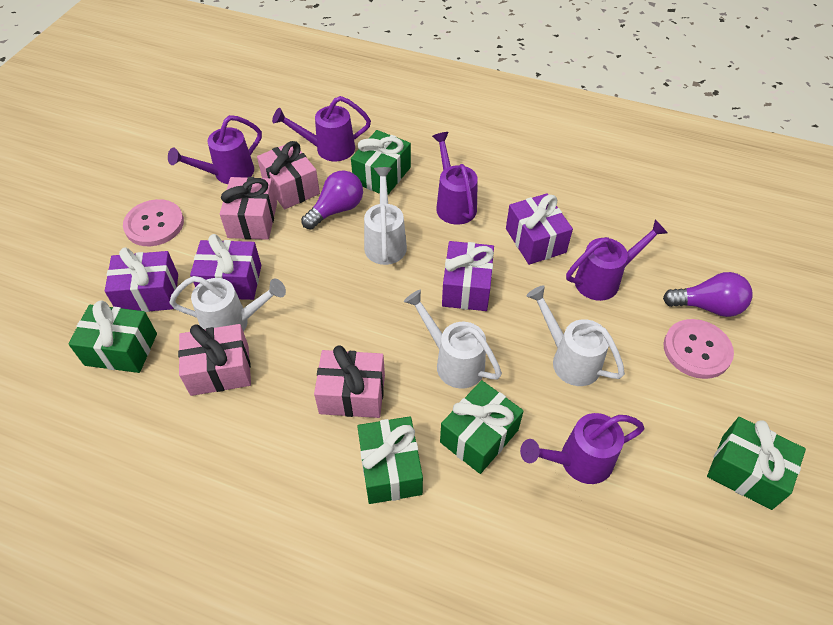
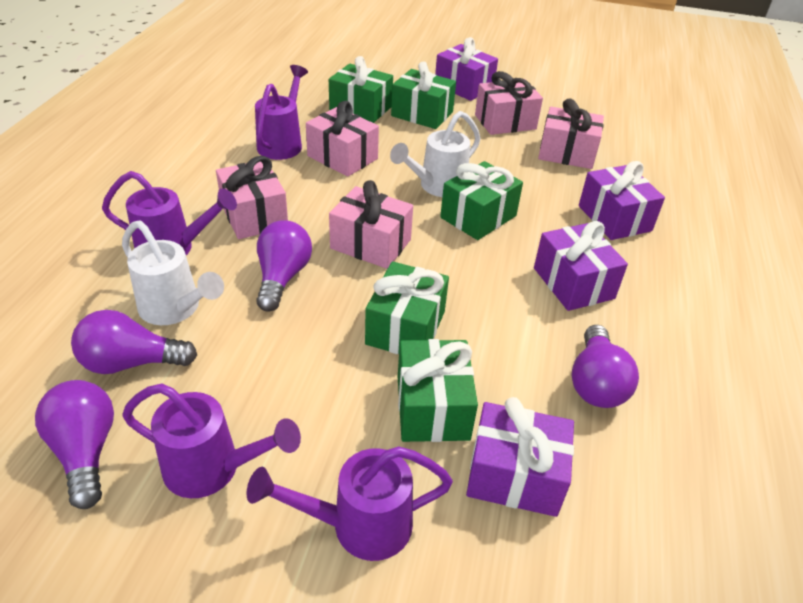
pink button: 2 -> 0
pink gift: 4 -> 5
purple light bulb: 2 -> 4
purple watering can: 5 -> 4
white watering can: 4 -> 2

